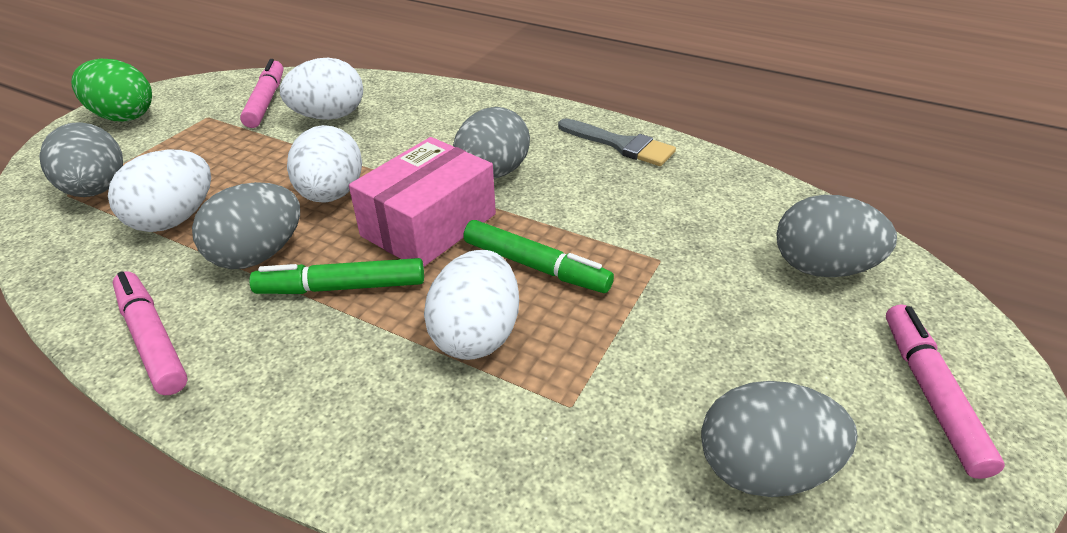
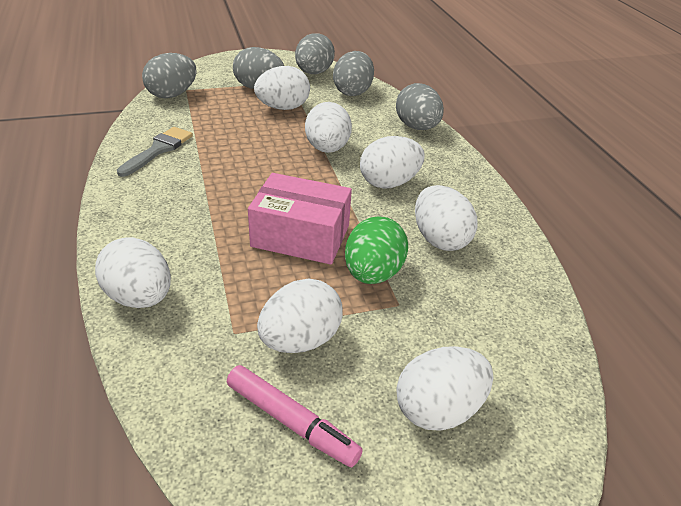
green marker: 2 -> 0
pink marker: 3 -> 1
white egg: 4 -> 7

